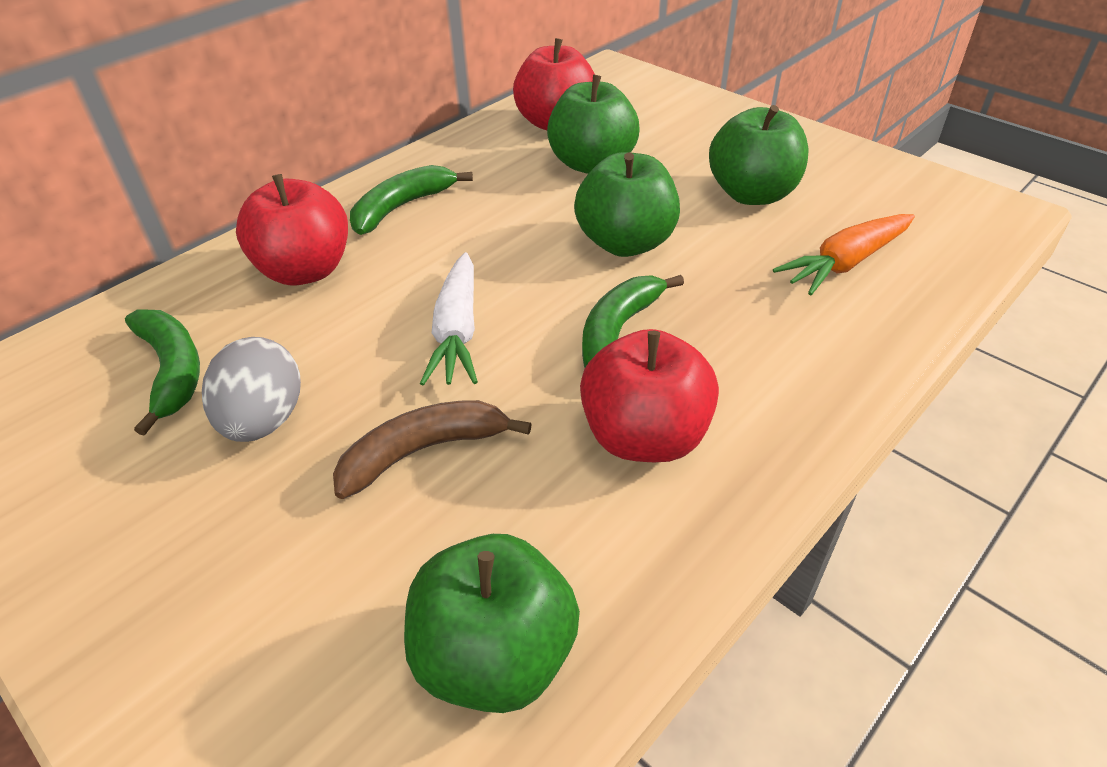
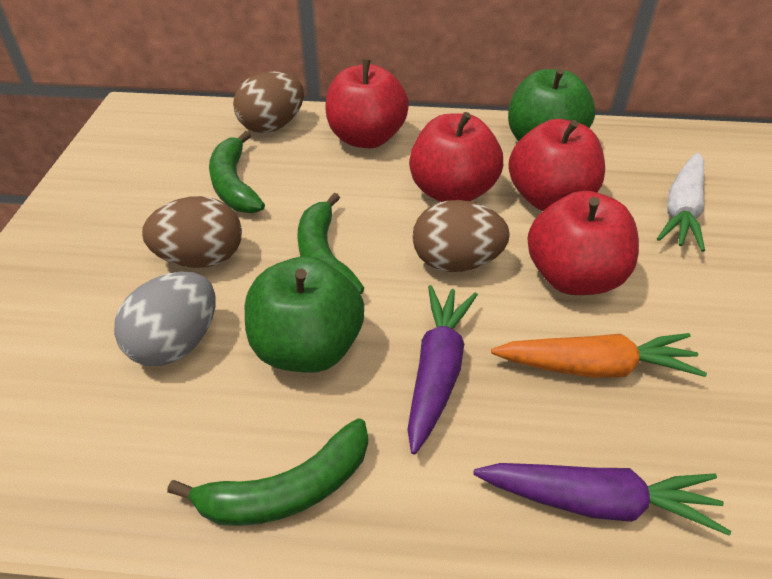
brown banana: 1 -> 0
brown egg: 0 -> 3
green apple: 4 -> 2
purple carrot: 0 -> 2
red apple: 3 -> 4

